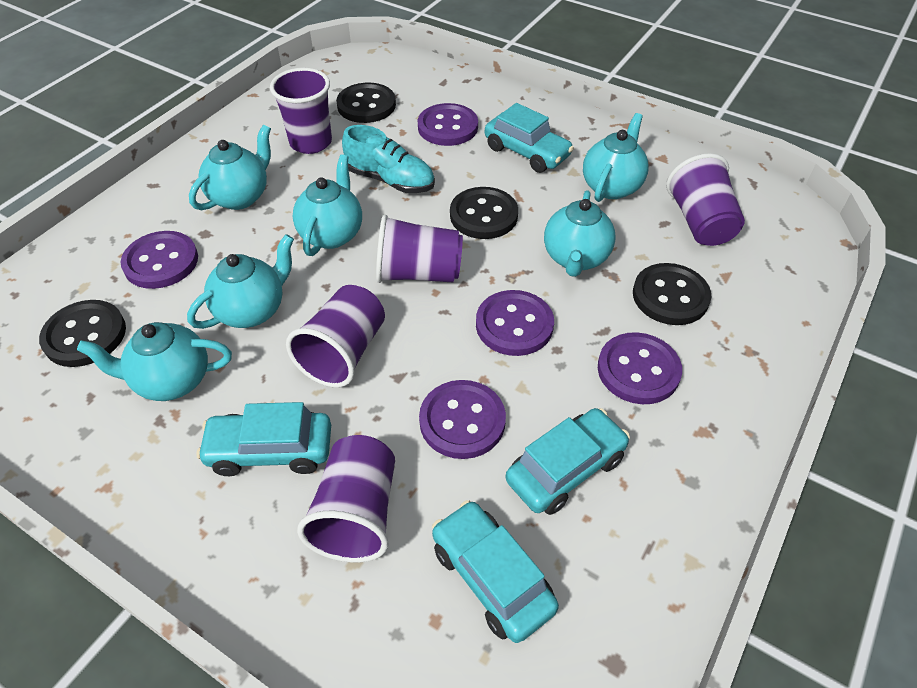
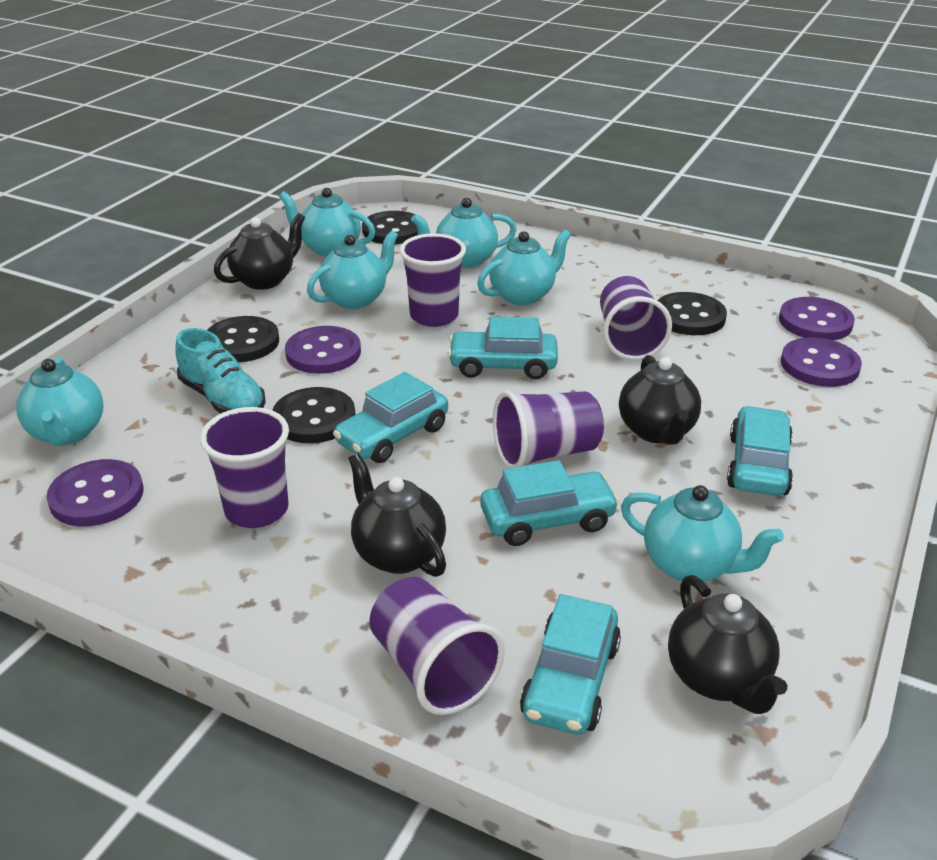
black teapot: 0 -> 4
purple button: 5 -> 4
turquoise car: 4 -> 5

